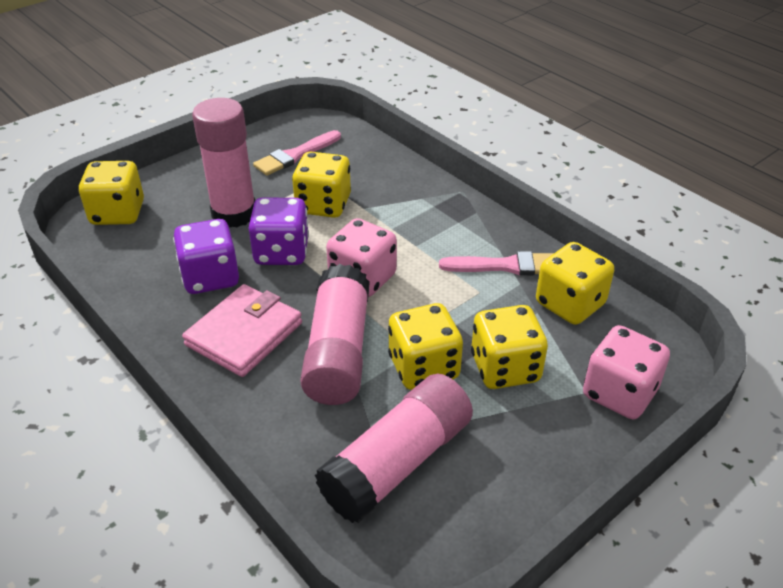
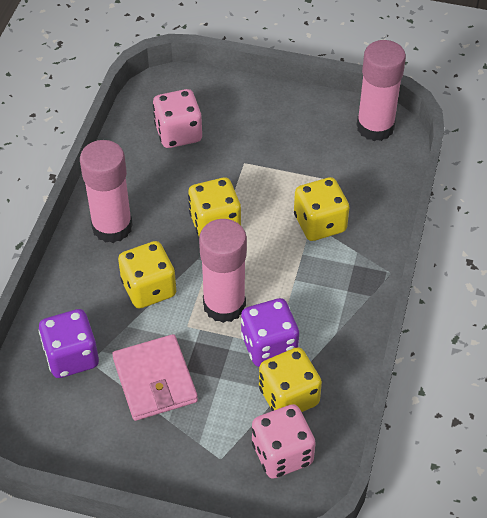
pink brush: 2 -> 0
yellow dice: 5 -> 4

